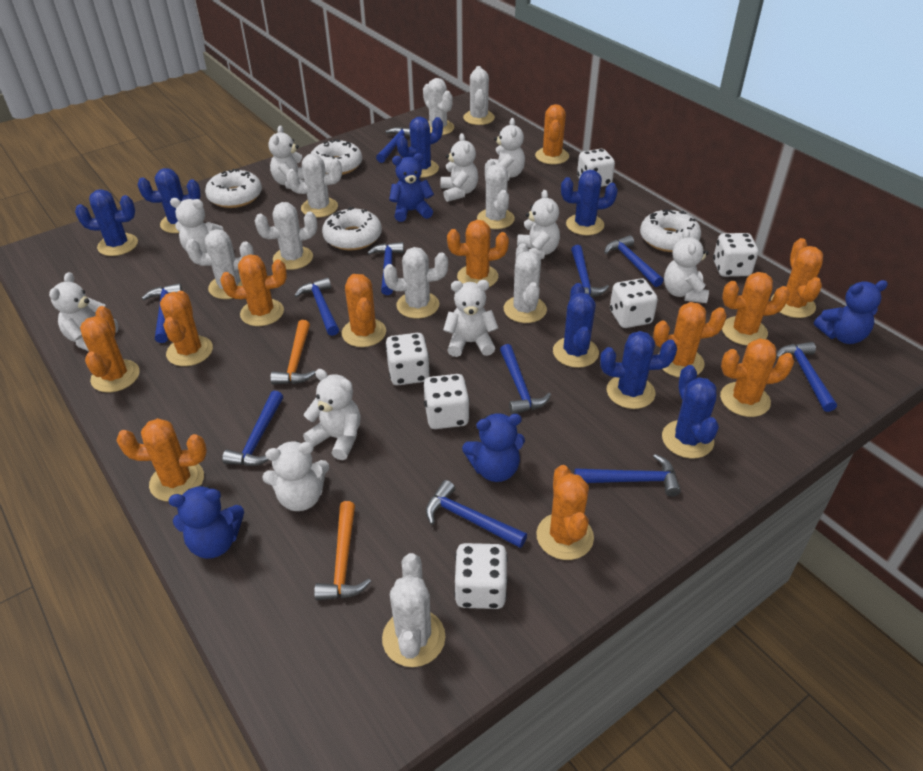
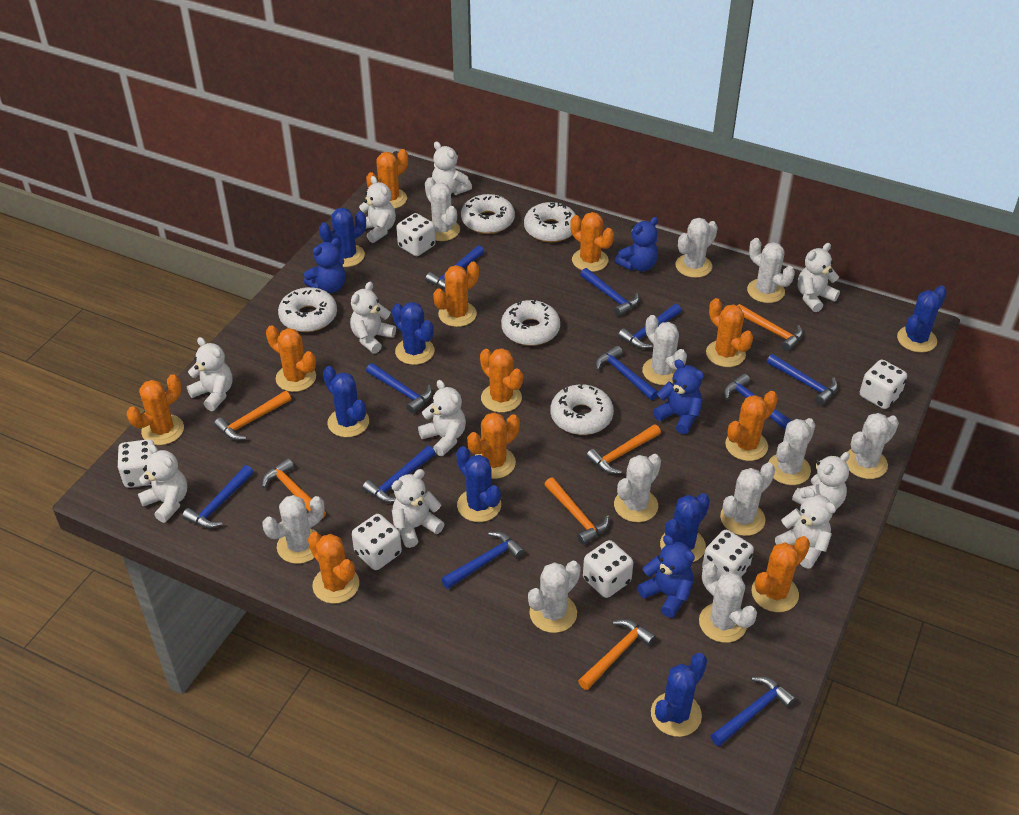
orange cactus: 12 -> 11
orange hammer: 2 -> 6
white cactus: 9 -> 11
white donut: 4 -> 5

